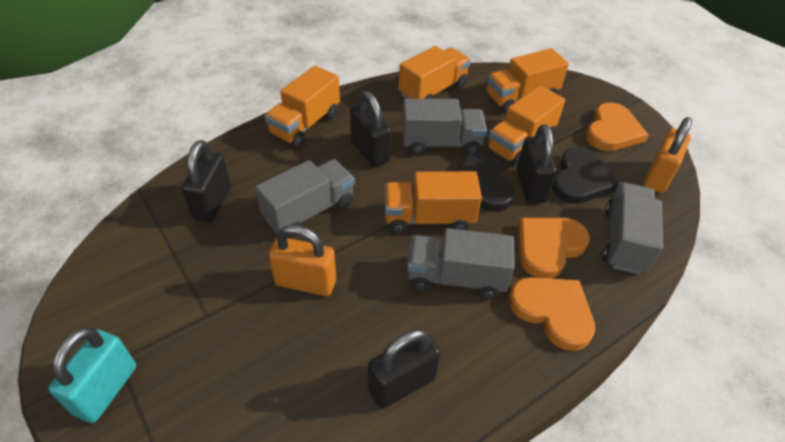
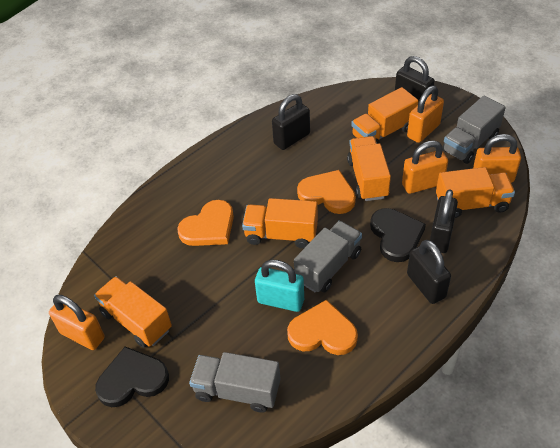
grey truck: 4 -> 3
orange padlock: 2 -> 4

